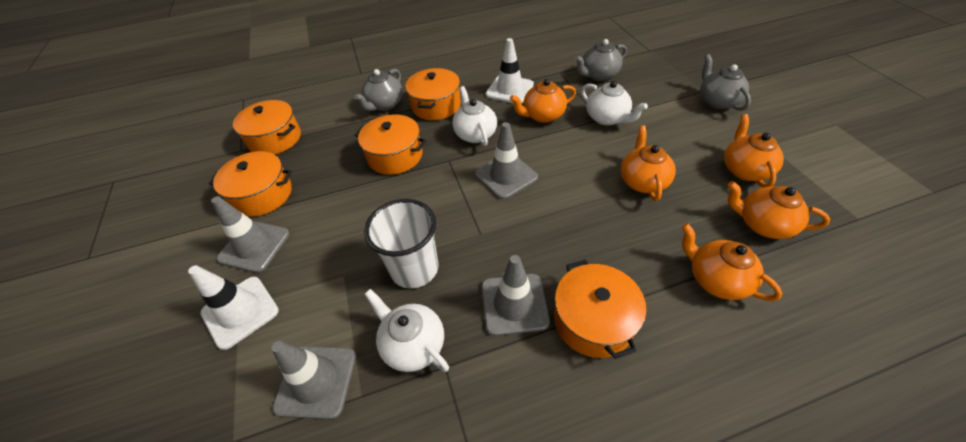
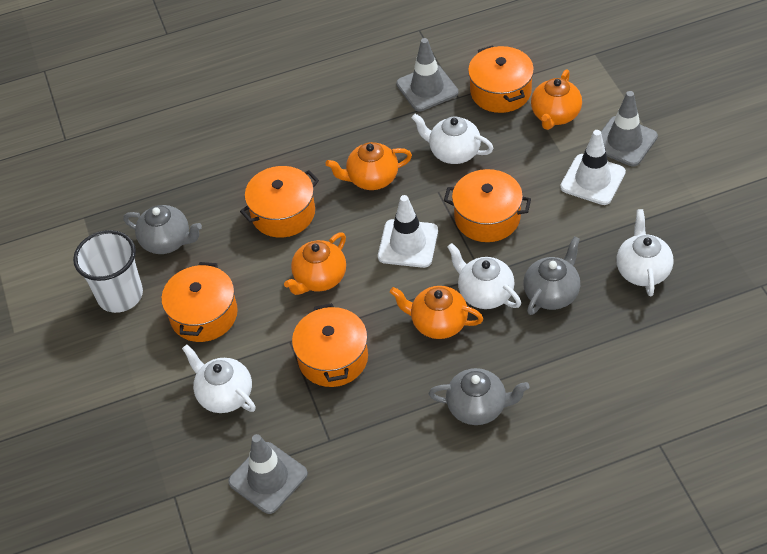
grey traffic cone: 4 -> 3
orange teapot: 5 -> 4
white teapot: 3 -> 4

